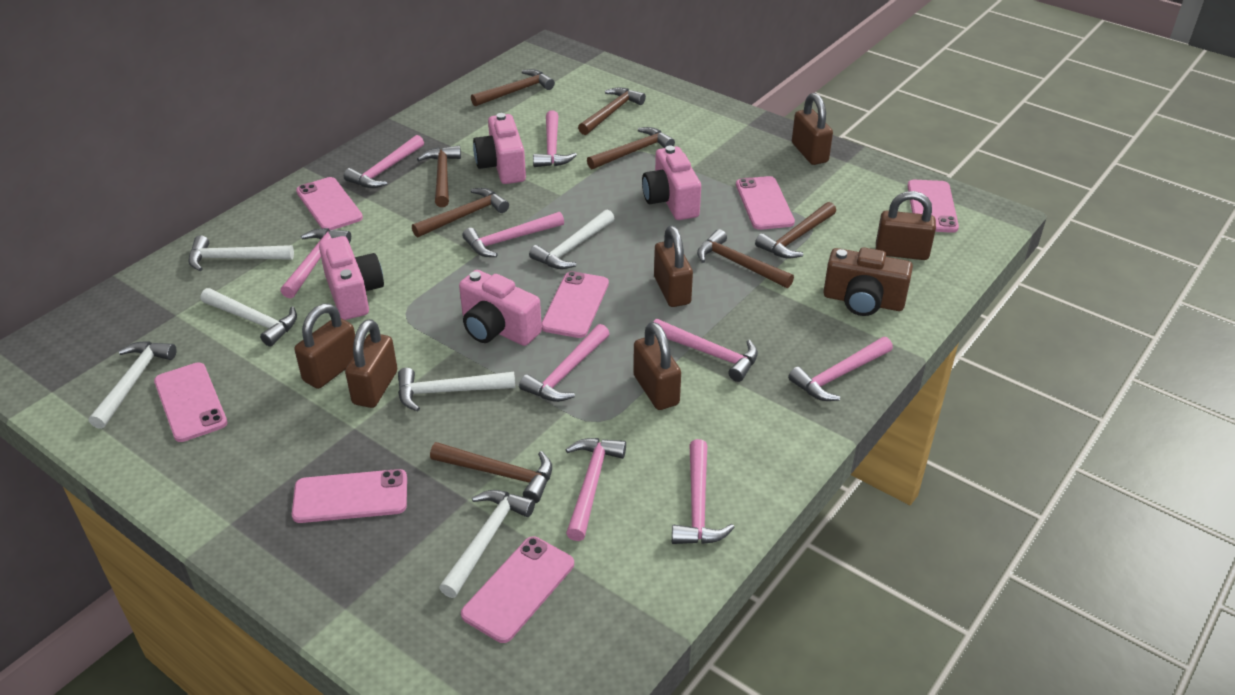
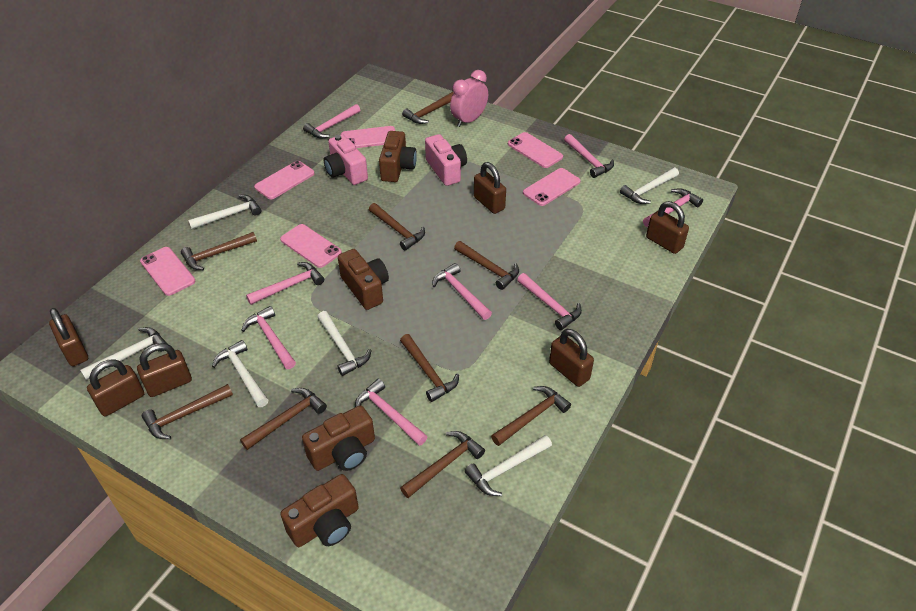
brown camera: 1 -> 4
brown hammer: 8 -> 9
pink camera: 4 -> 2
pink clock: 0 -> 1
pink hammer: 9 -> 8
pink phone: 7 -> 6

